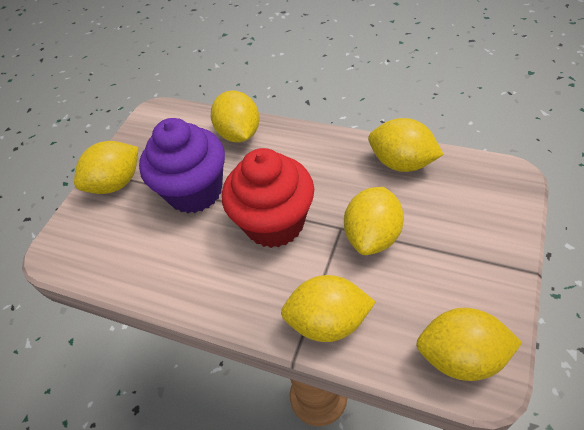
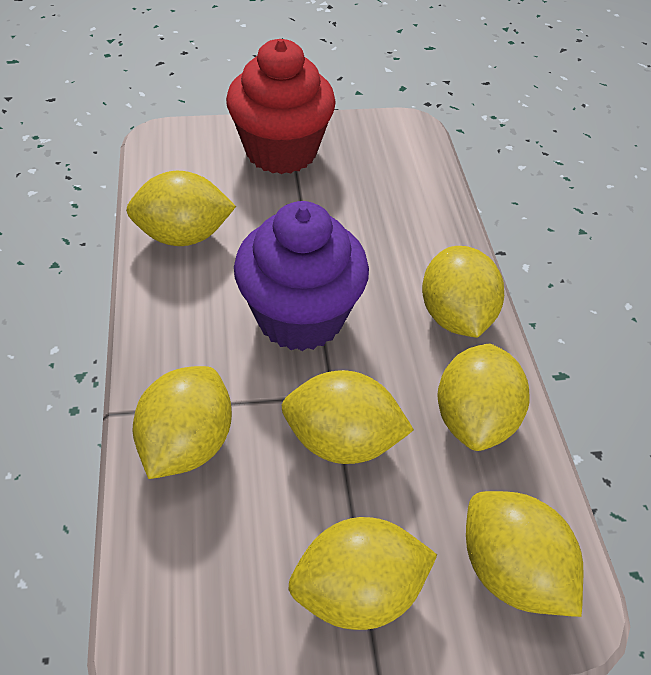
yellow lemon: 6 -> 7

